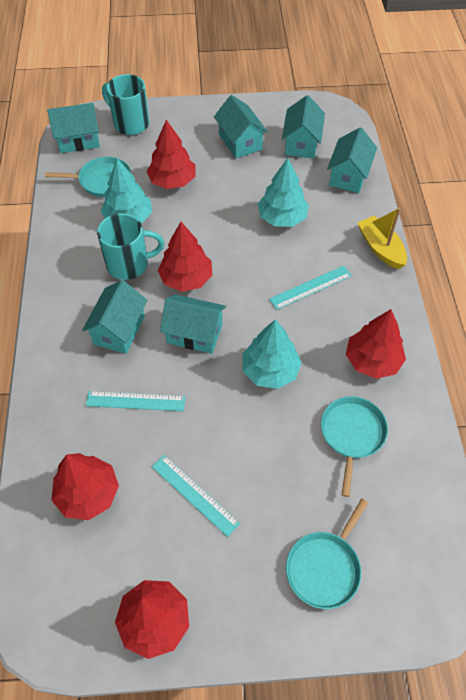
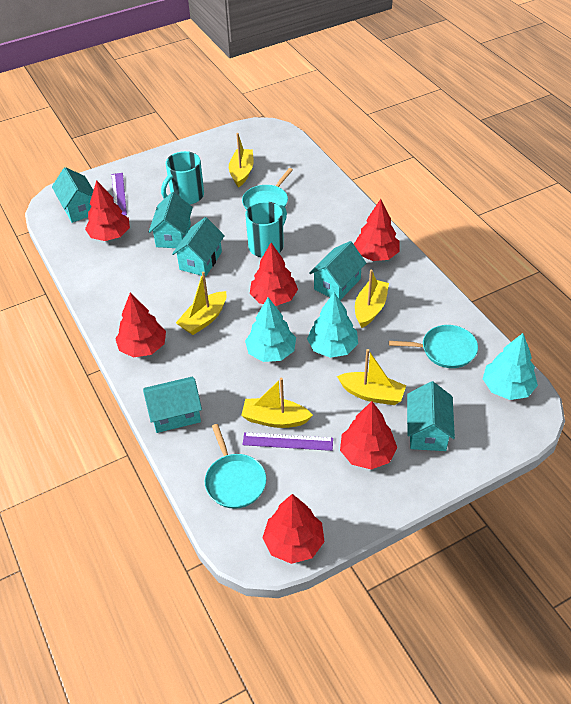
purple ruler: 0 -> 2
red tree: 5 -> 6
turquoise ruler: 3 -> 0
yellow boat: 1 -> 5

